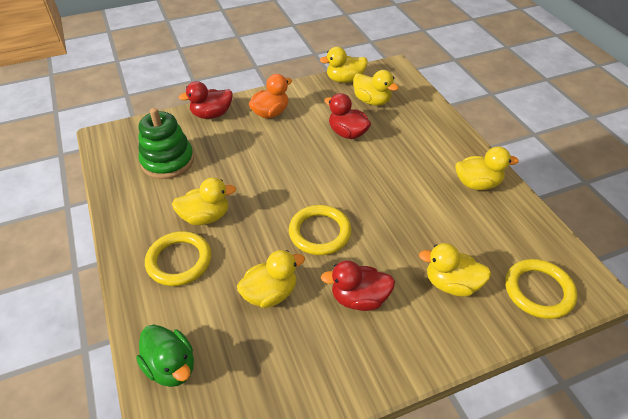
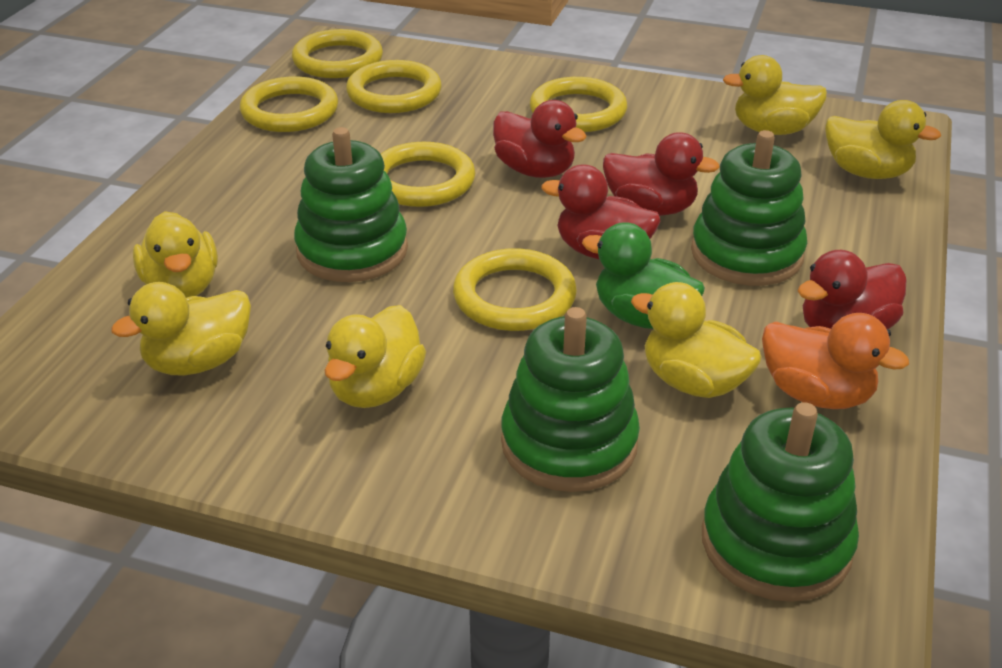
green stacking toy: 1 -> 4
red duck: 3 -> 4
yellow ring: 3 -> 6

